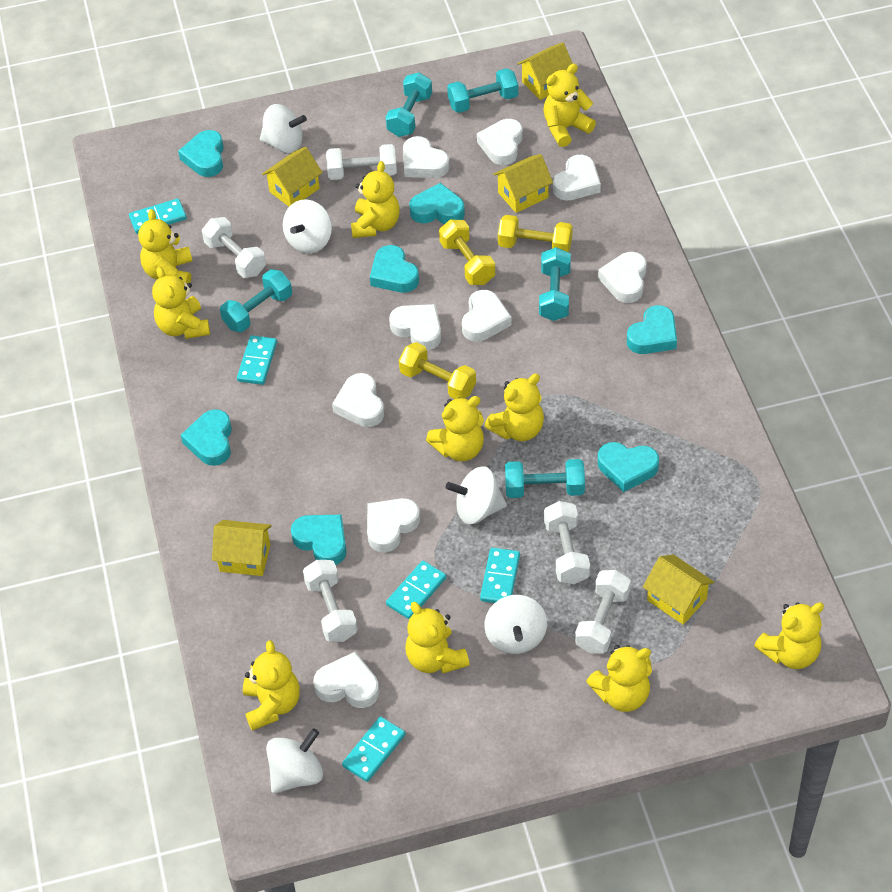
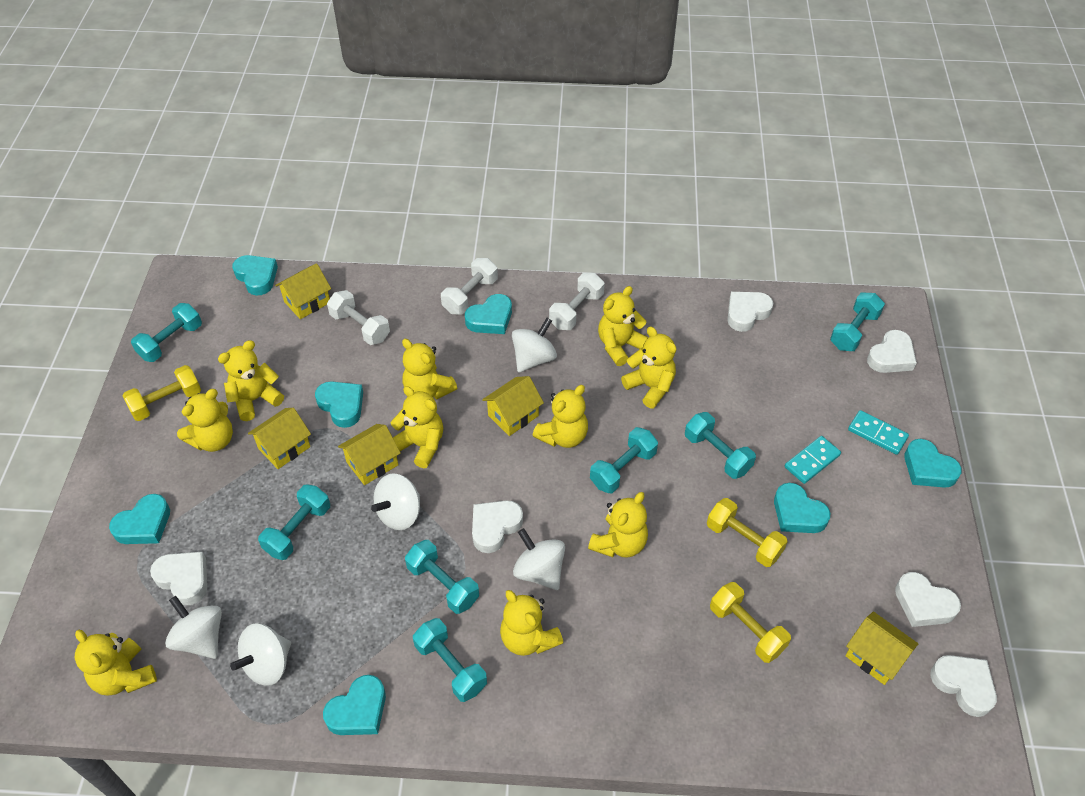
turquoise domino: 5 -> 2
turquoise dumbbell: 5 -> 7
white dumbbell: 5 -> 3
white heart: 9 -> 6

